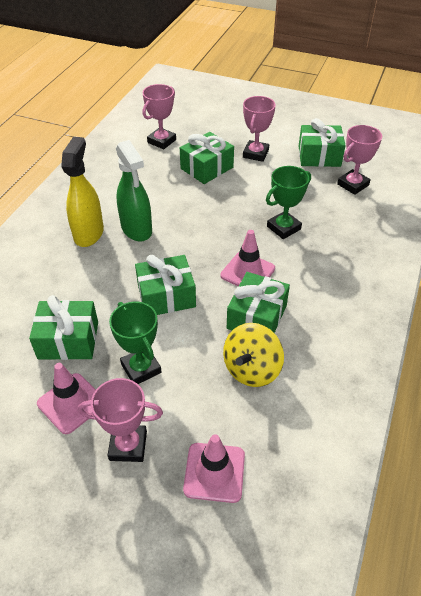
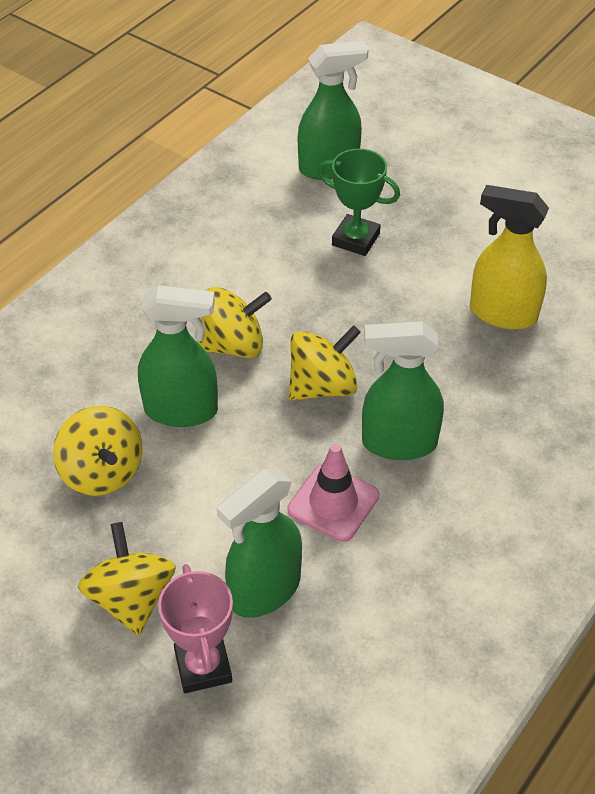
green gift: 5 -> 0
green spray bottle: 1 -> 4
green trophy: 2 -> 1
pink traffic cone: 3 -> 1
pink trophy: 4 -> 1
yellow spinning top: 1 -> 4

